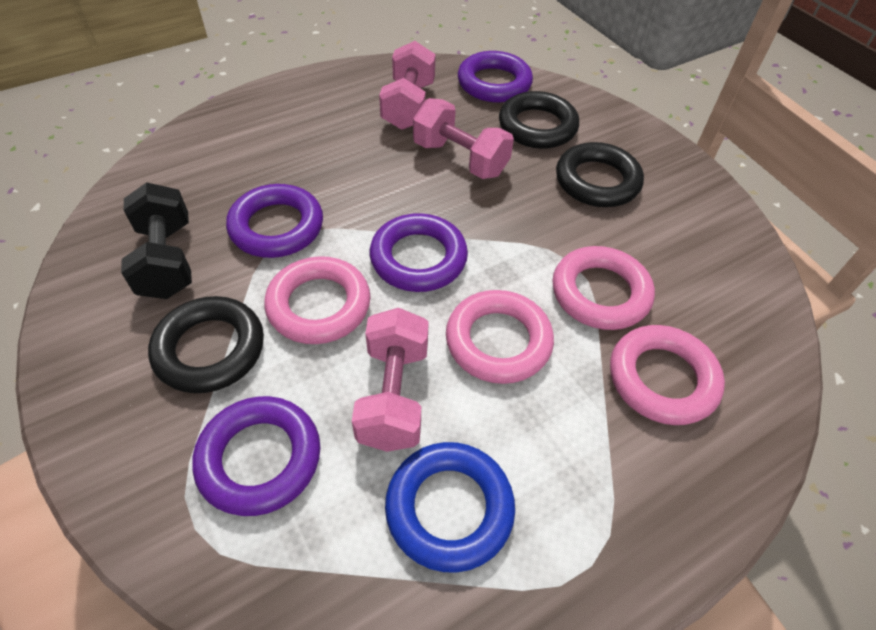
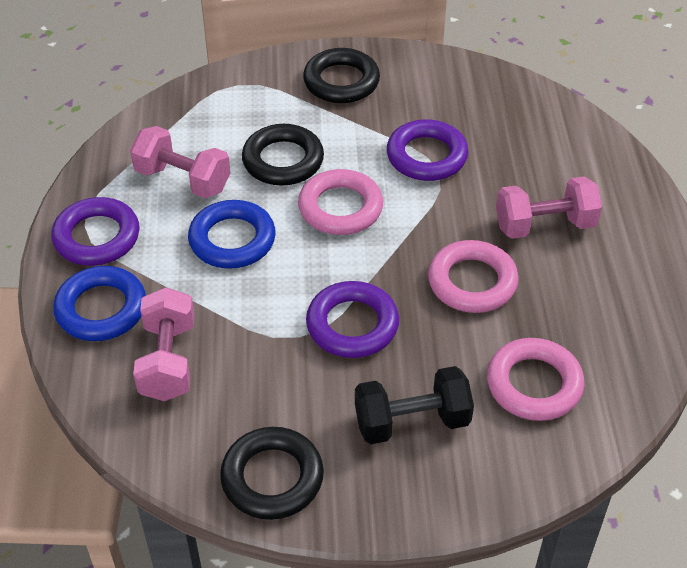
blue ring: 1 -> 2
pink ring: 4 -> 3
purple ring: 4 -> 3

